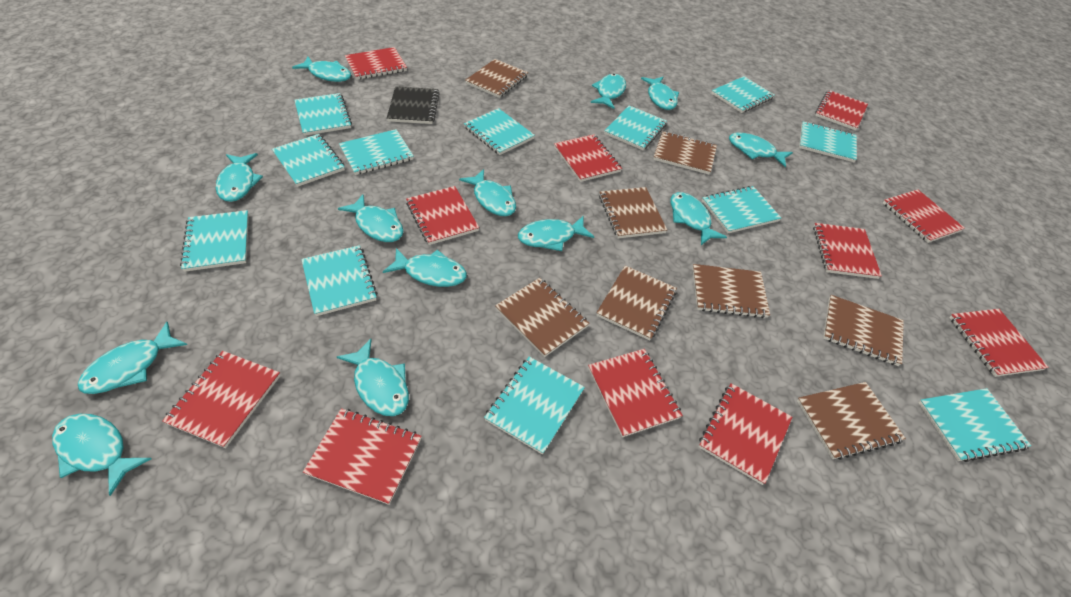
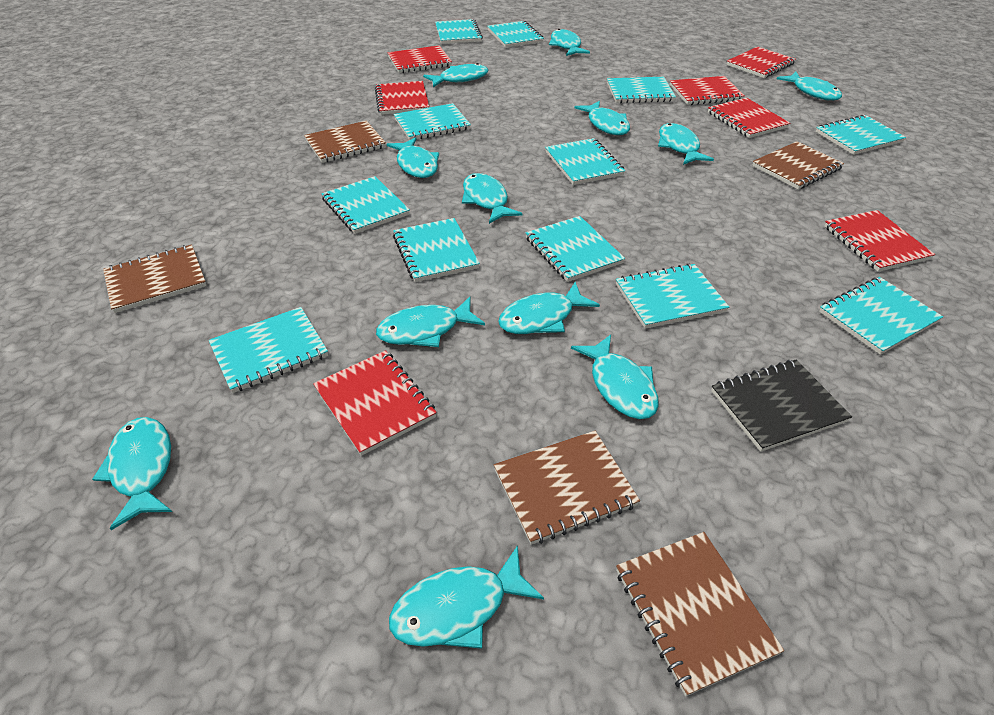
brown notebook: 8 -> 5
red notebook: 11 -> 7
turquoise fish: 13 -> 12

